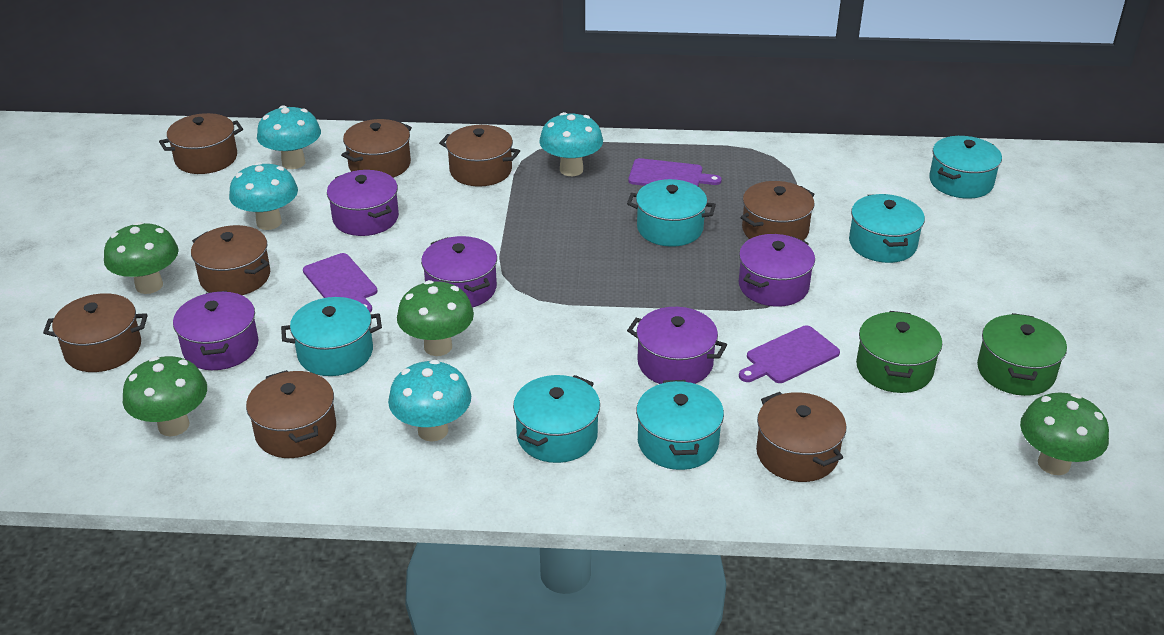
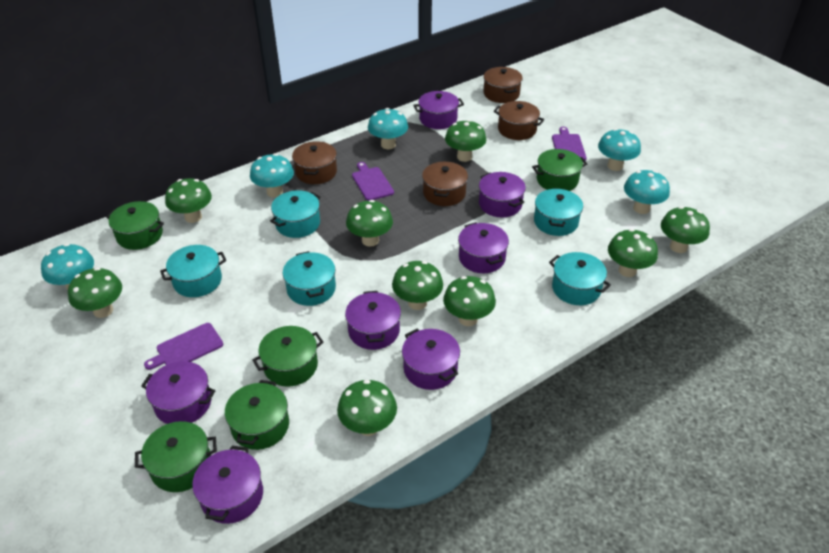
brown pot: 8 -> 4
green mushroom: 4 -> 9
green pot: 2 -> 5
purple pot: 5 -> 7
turquoise mushroom: 4 -> 5
turquoise pot: 6 -> 5

